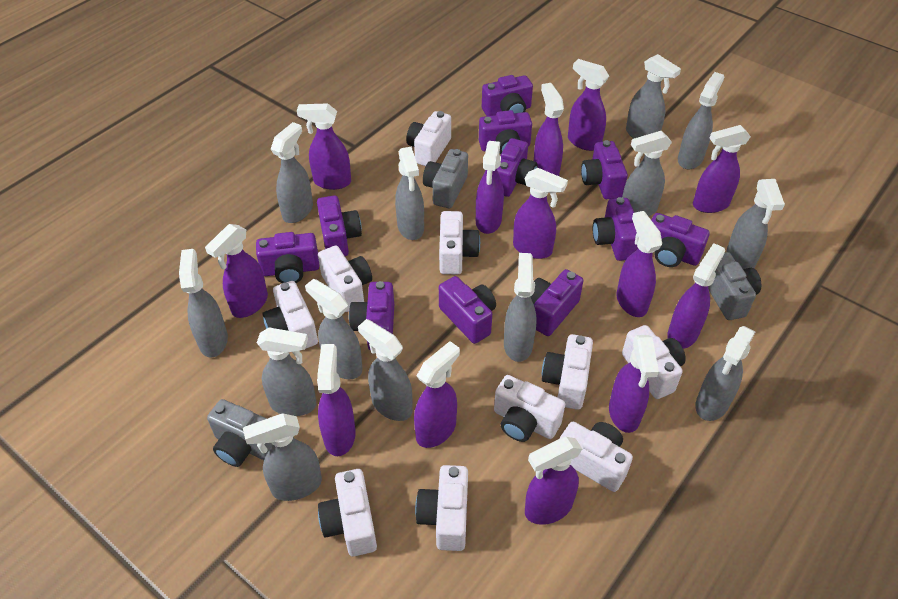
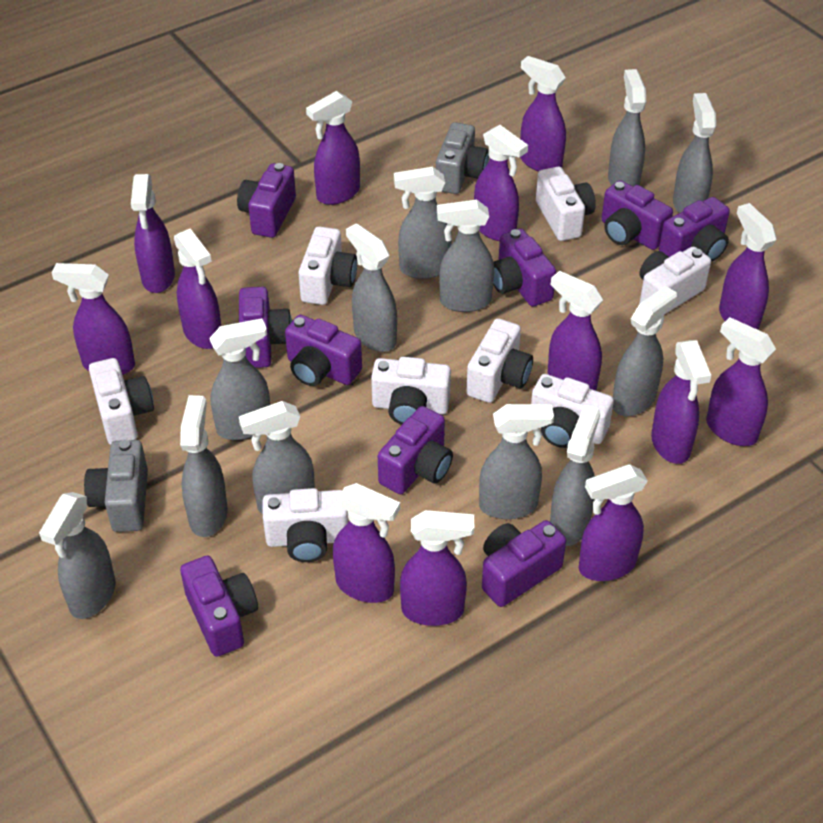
grey camera: 3 -> 2
grey spray bottle: 13 -> 12
purple camera: 11 -> 9
white camera: 10 -> 8

